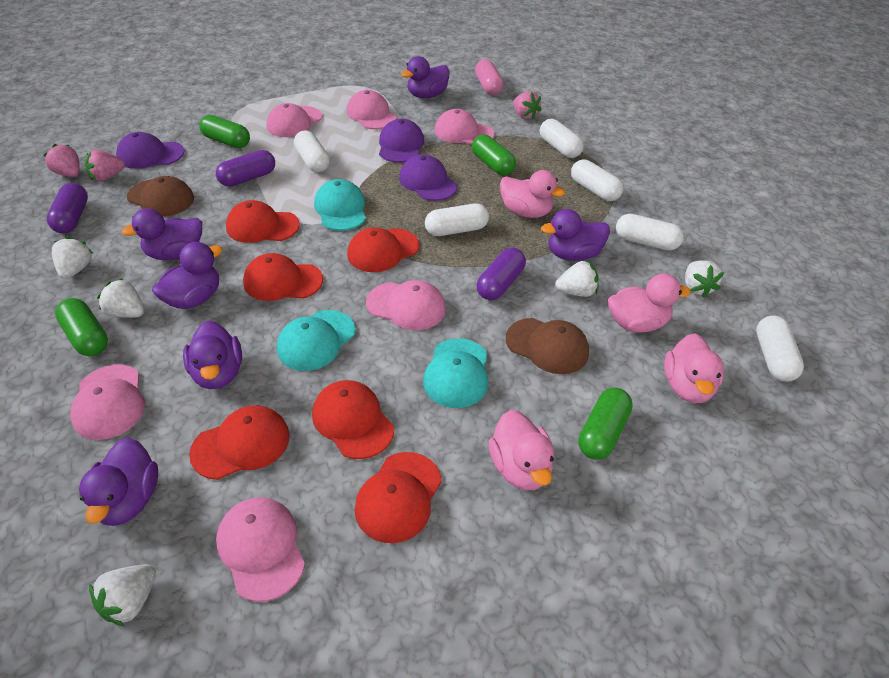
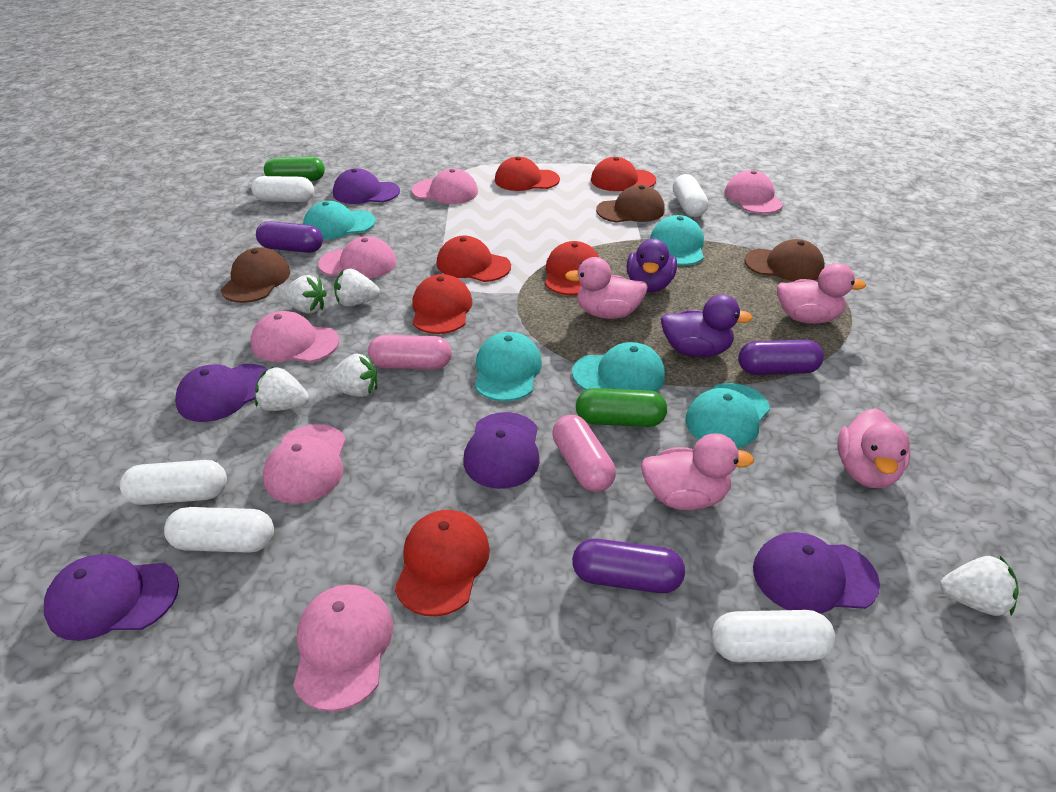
brown cap: 2 -> 3
green capsule: 4 -> 2
pink capsule: 1 -> 2
pink strawberry: 3 -> 0
purple cap: 3 -> 5
purple duck: 6 -> 2
turquoise cap: 3 -> 5
white capsule: 6 -> 5

